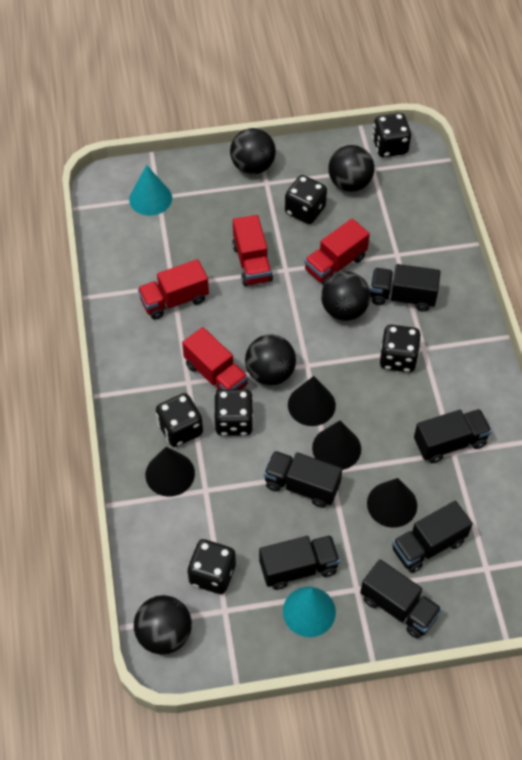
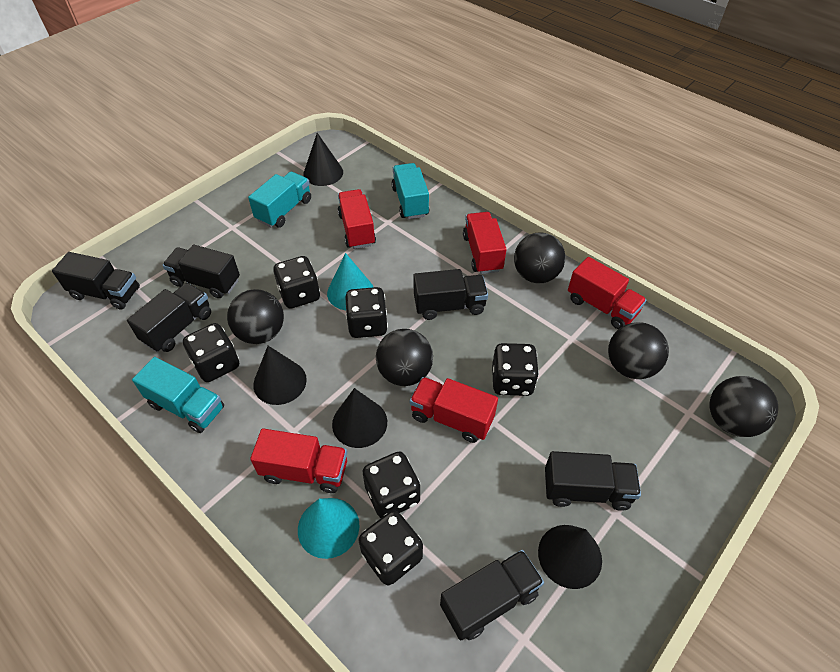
red truck: 4 -> 5
turquoise truck: 0 -> 3

